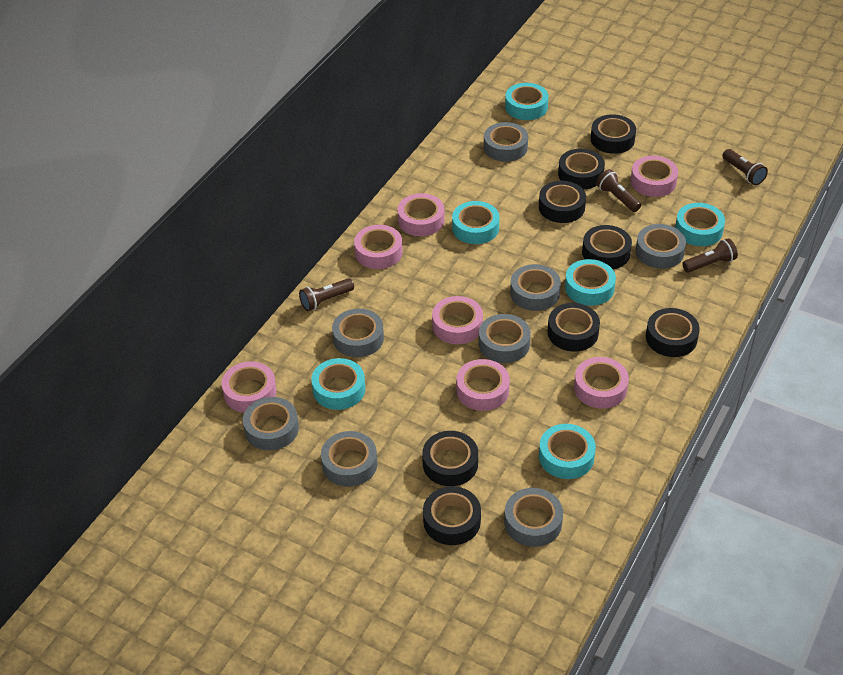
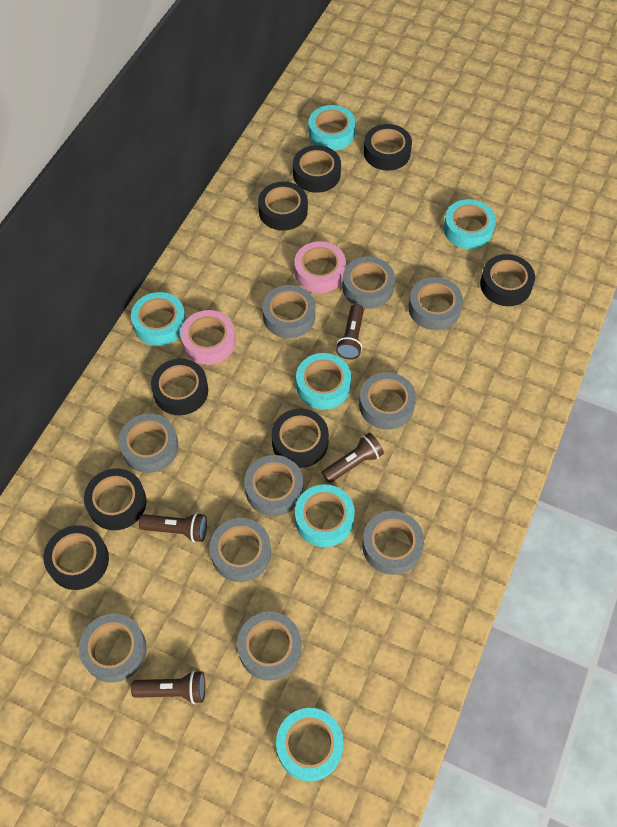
grey tape: 8 -> 10
pink tape: 7 -> 2

